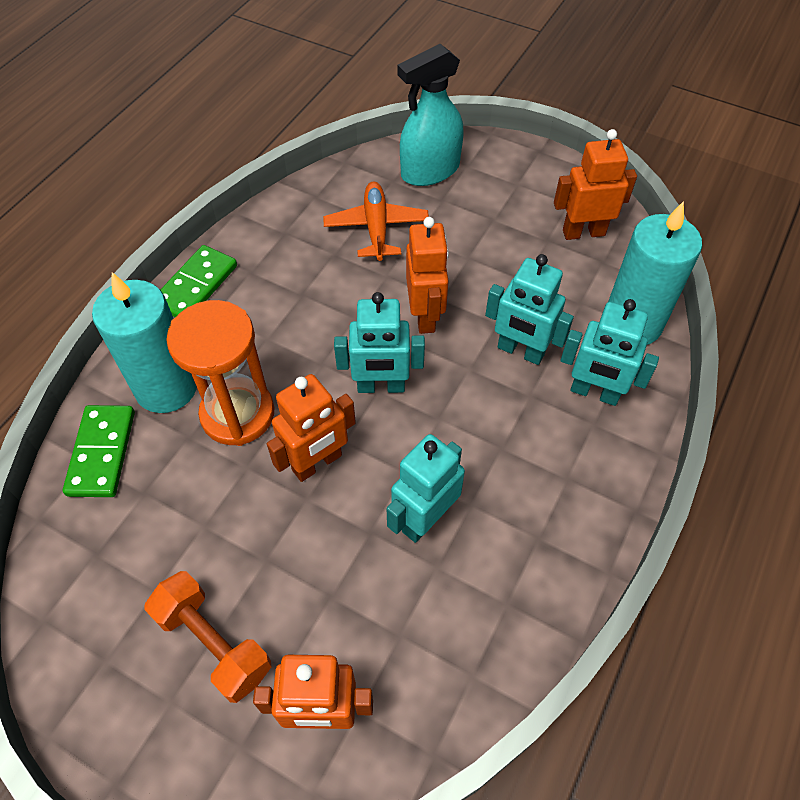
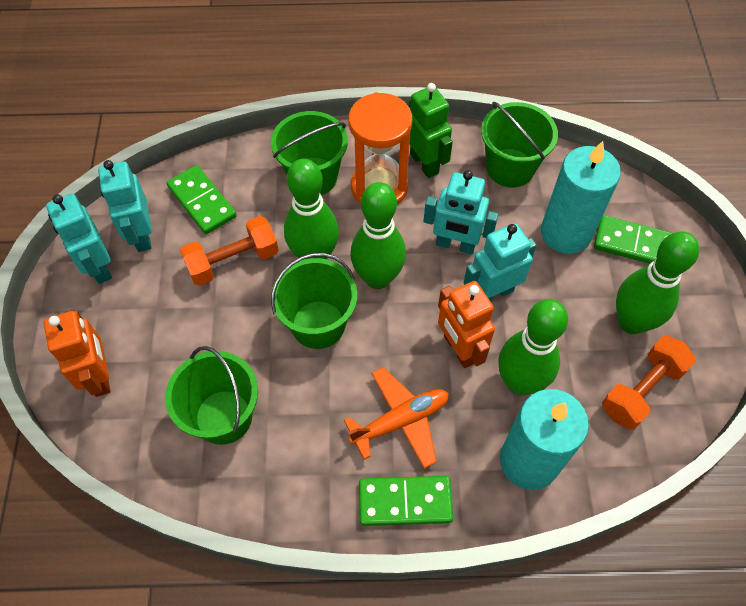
green bowling pin: 0 -> 4
green bucket: 0 -> 4
green domino: 2 -> 3
green robot: 0 -> 1
orange dumbbell: 1 -> 2
orange robot: 4 -> 2
turquoise spray bottle: 1 -> 0

